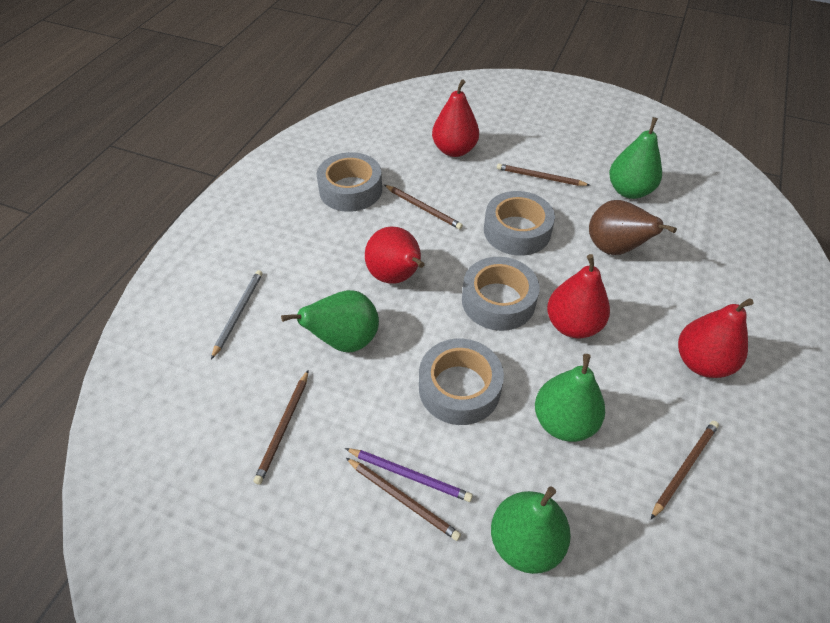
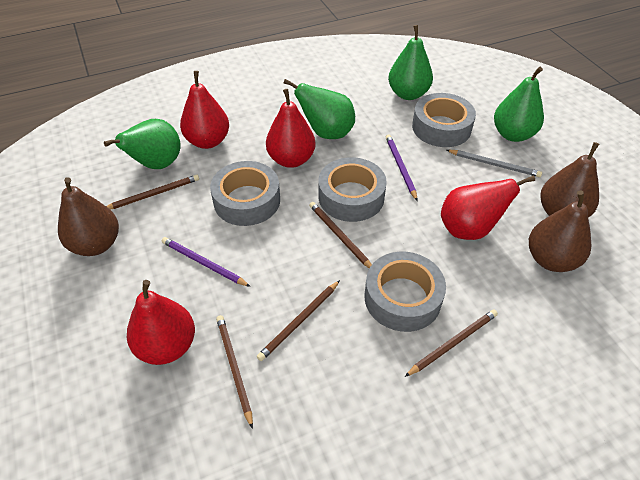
brown pear: 1 -> 3
purple pencil: 1 -> 2

